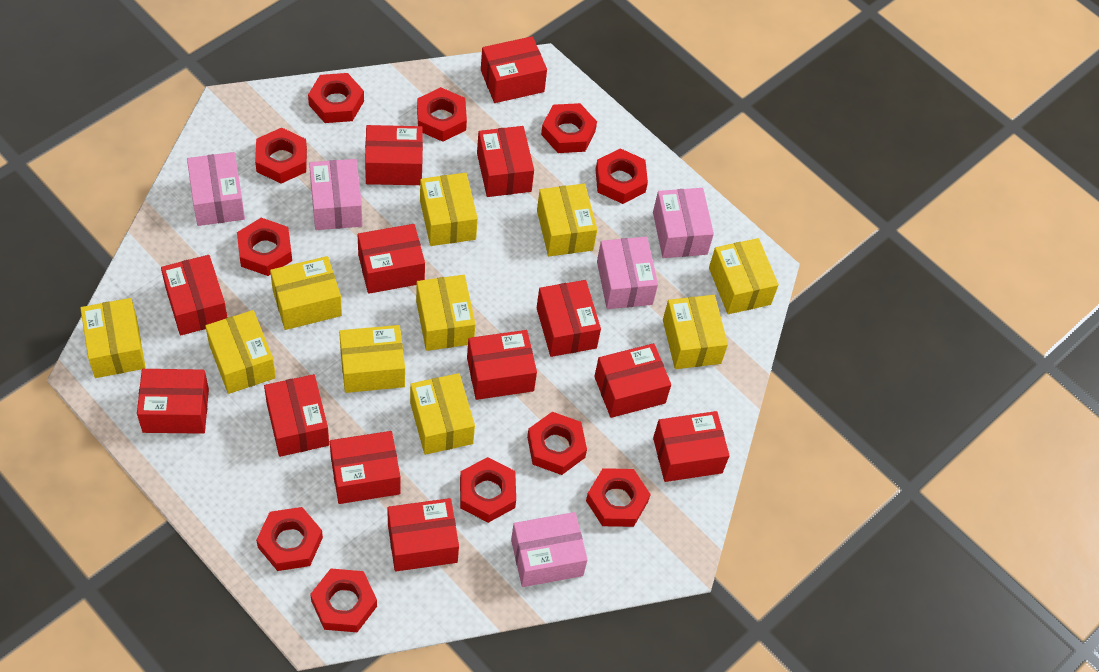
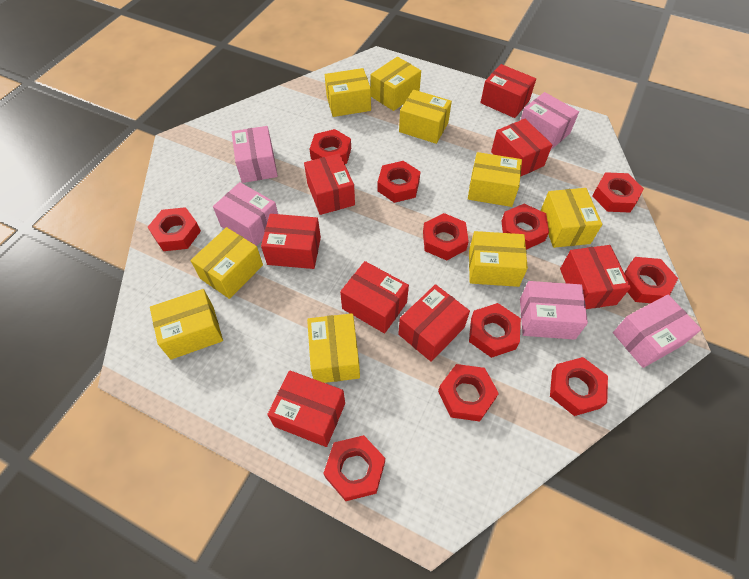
red box: 13 -> 8
yellow box: 10 -> 9

